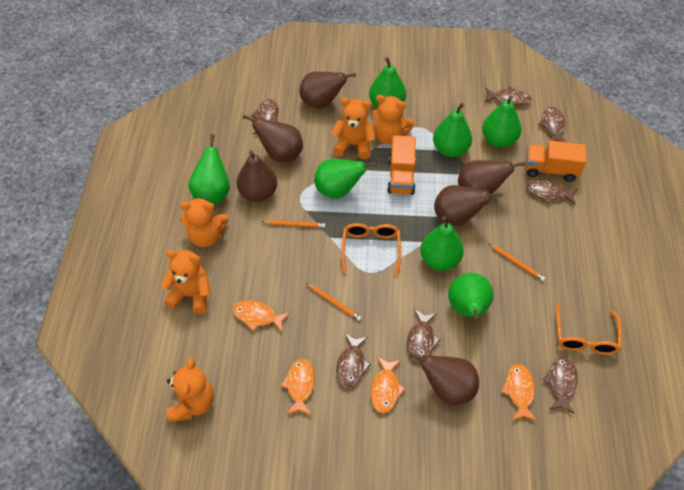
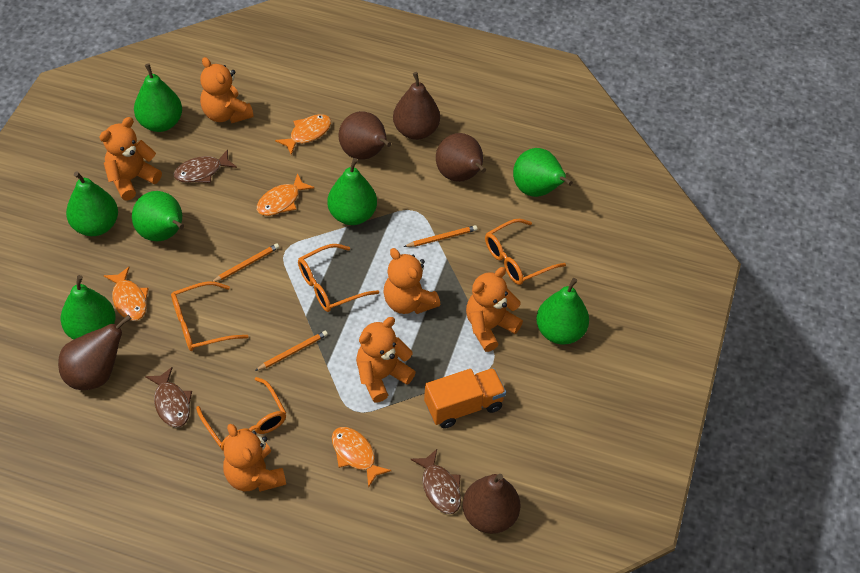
brown fish: 7 -> 3
brown pear: 6 -> 5
orange glasses: 2 -> 4
orange teddy bear: 5 -> 6
orange truck: 2 -> 1

